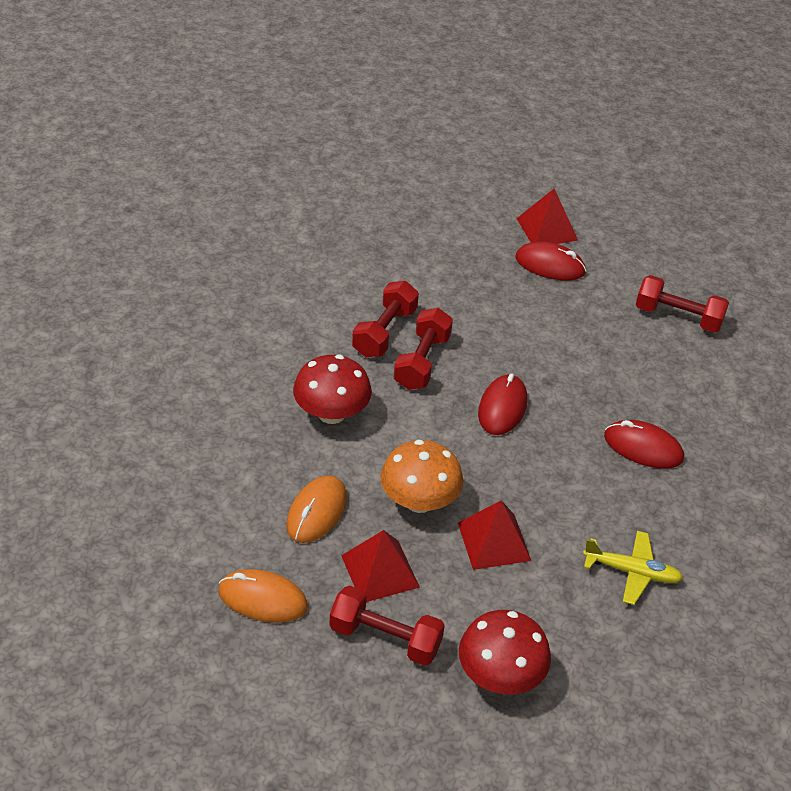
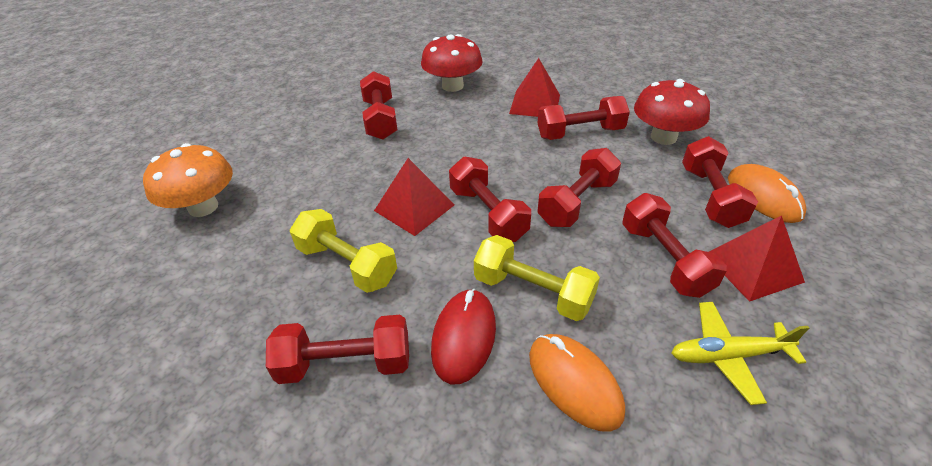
red dumbbell: 4 -> 7
red mouse: 3 -> 1
yellow dumbbell: 0 -> 2

